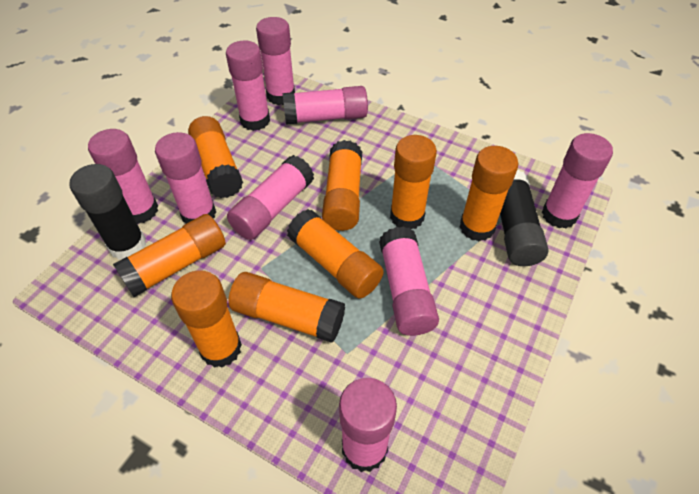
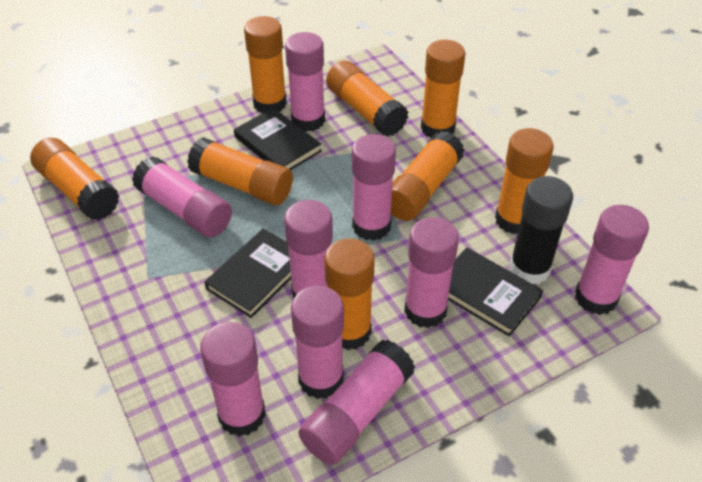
black book: 0 -> 3
black glue stick: 2 -> 1

